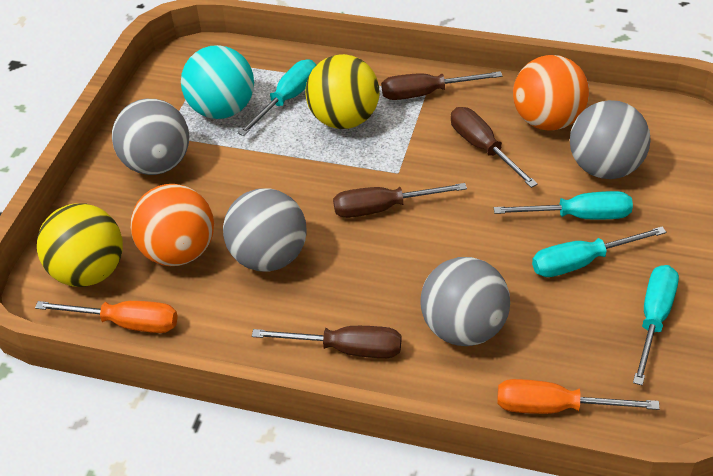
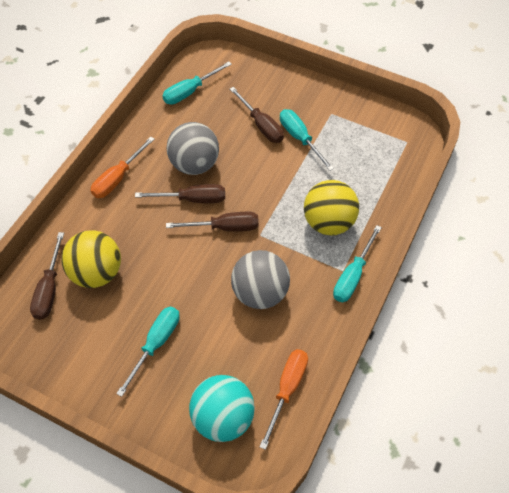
grey ball: 4 -> 2
orange ball: 2 -> 0

